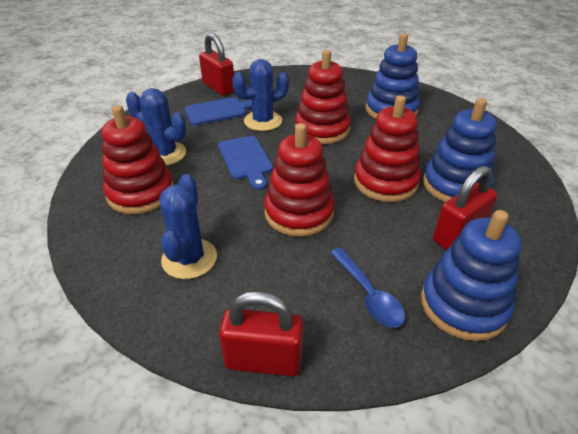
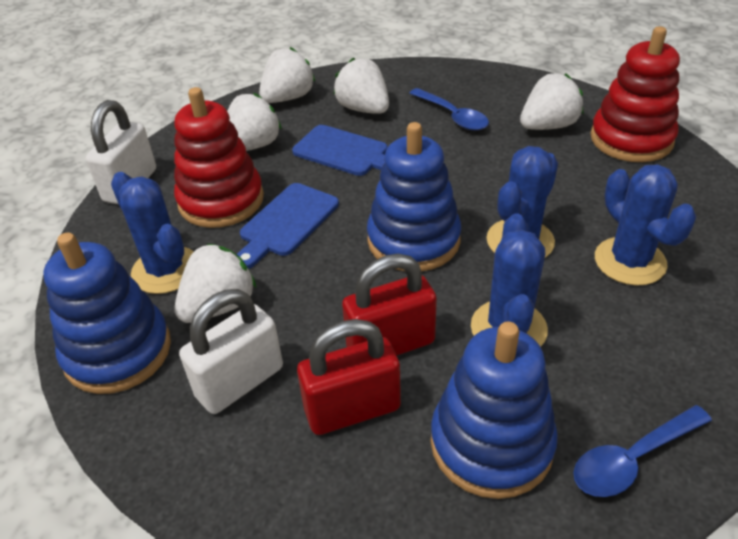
blue cactus: 3 -> 4
blue spoon: 1 -> 2
red padlock: 3 -> 2
red stacking toy: 4 -> 2
white padlock: 0 -> 2
white strawberry: 0 -> 5

